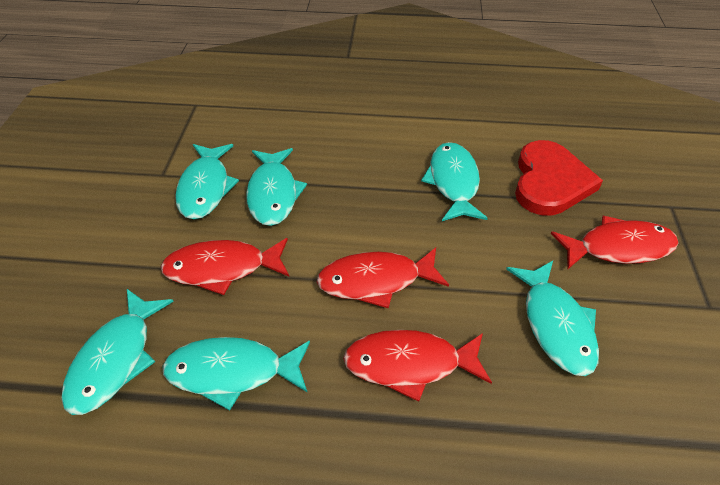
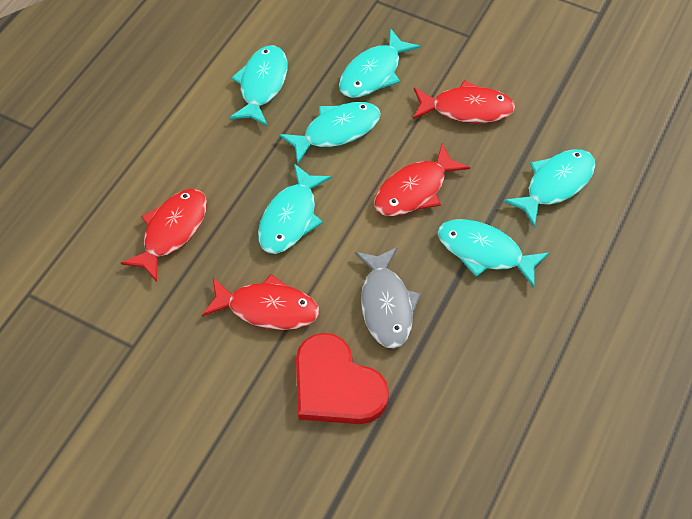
grey fish: 0 -> 1

